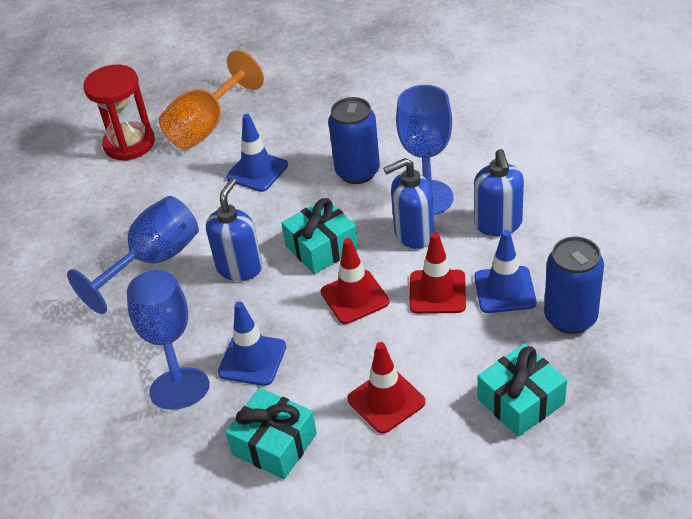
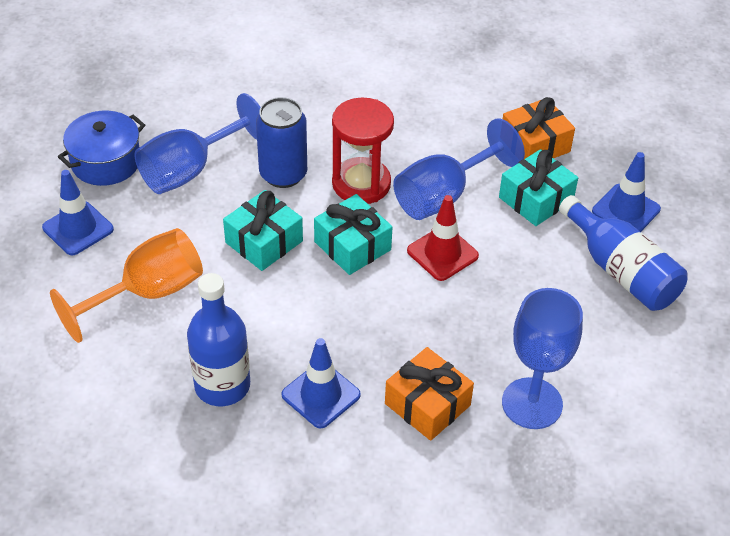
blue bottle: 0 -> 2
blue can: 2 -> 1
blue pot: 0 -> 1
blue soap dispenser: 3 -> 0
orange gift: 0 -> 2
red traffic cone: 3 -> 1

